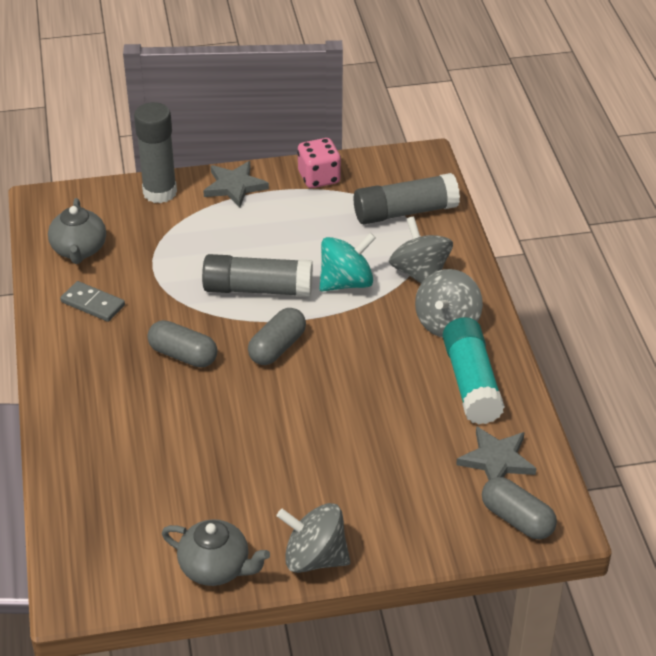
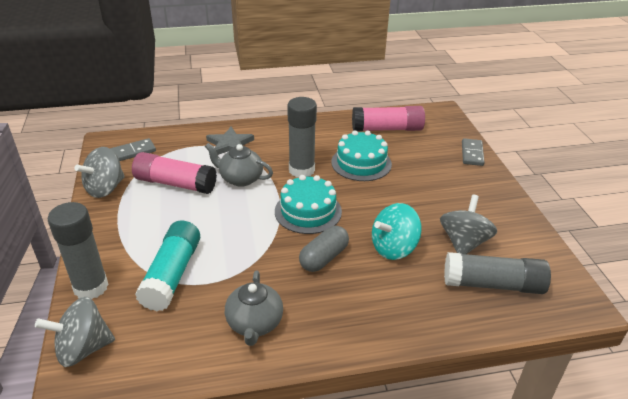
grey capsule: 3 -> 1
grey domino: 1 -> 2
grey star: 2 -> 1
pink dice: 1 -> 0
pink glue stick: 0 -> 2
turquoise cake: 0 -> 2

